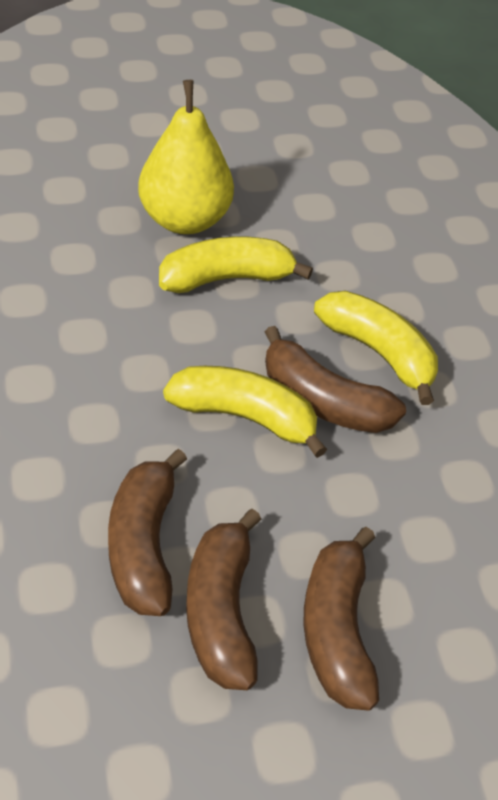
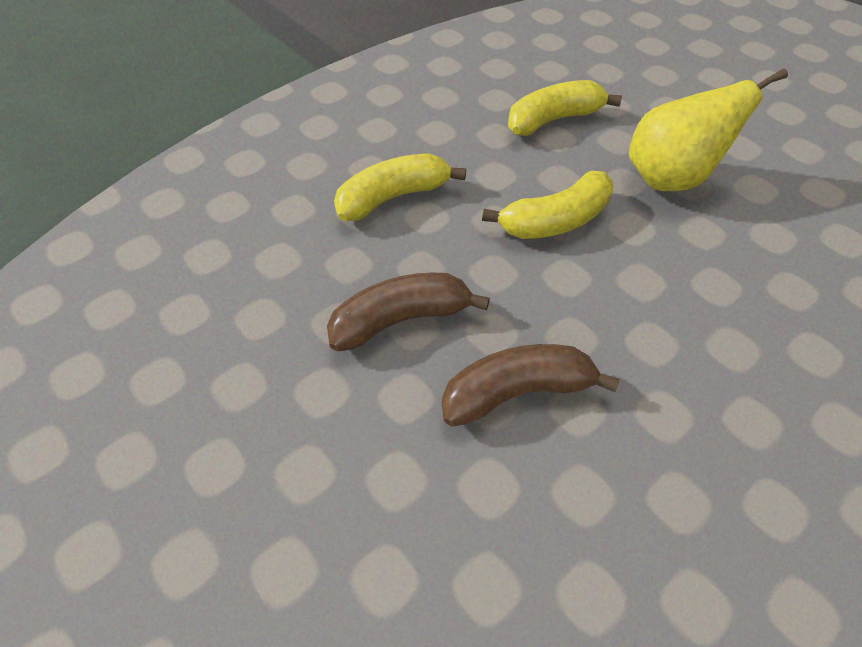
brown banana: 4 -> 2

